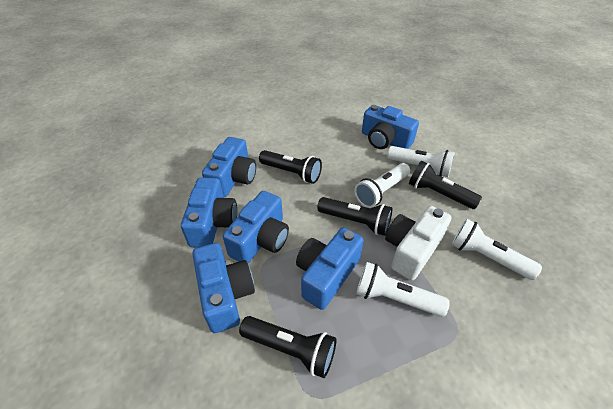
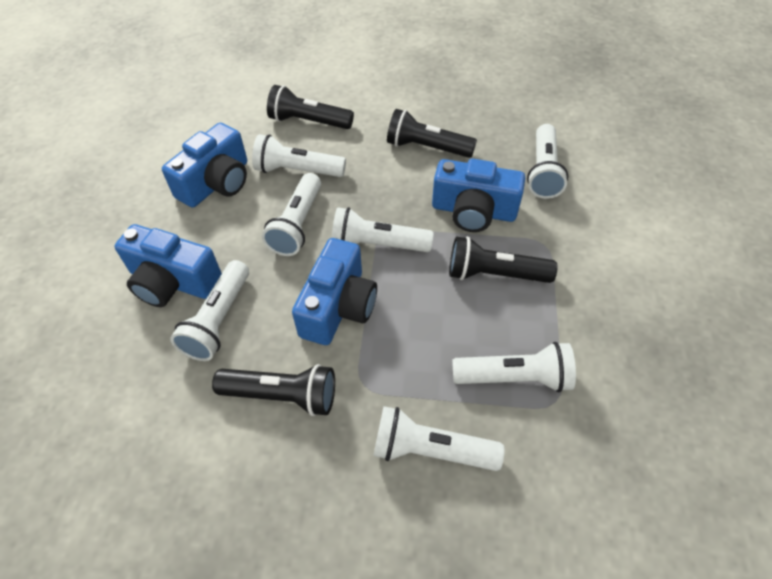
blue camera: 6 -> 4
white camera: 1 -> 0
white flashlight: 4 -> 7

